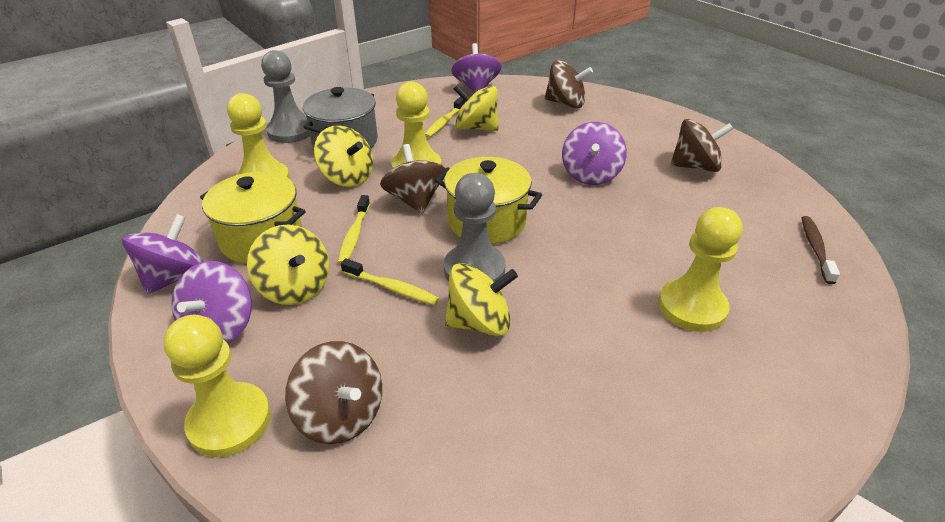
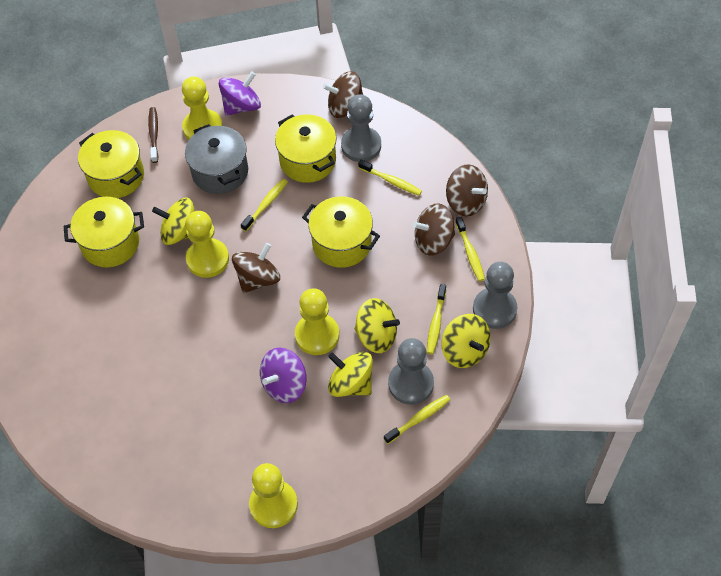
grey pawn: 2 -> 3
purple spinning top: 4 -> 2
yellow pot: 2 -> 4
yellow toothbrush: 3 -> 5

